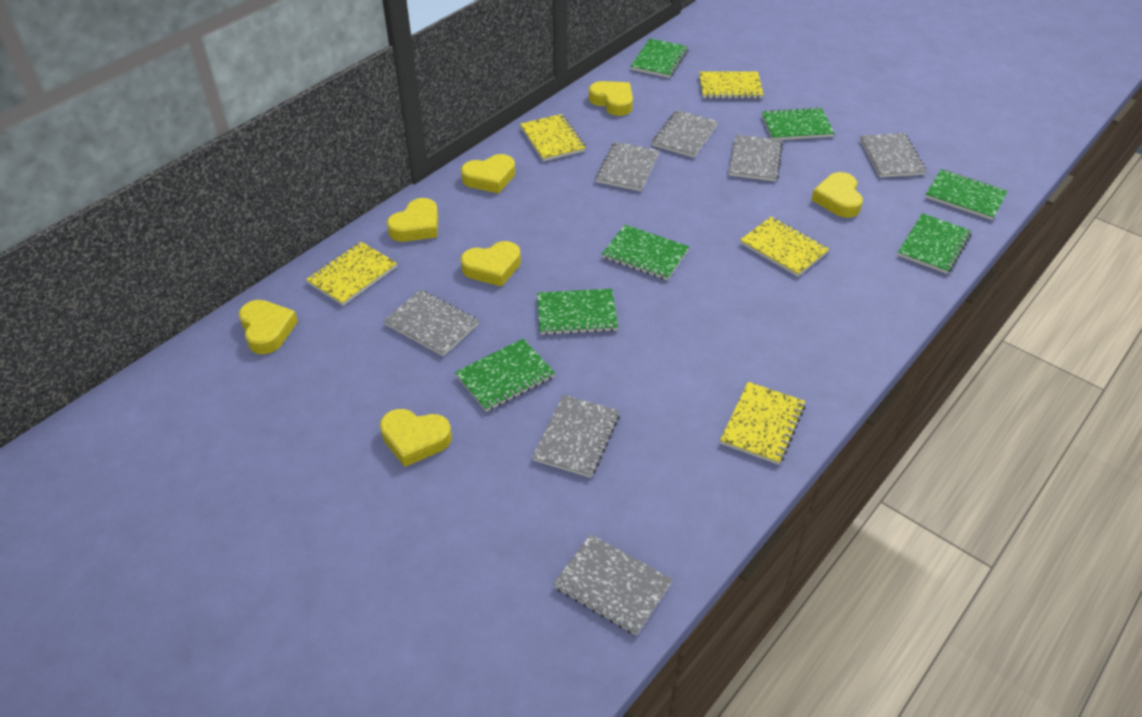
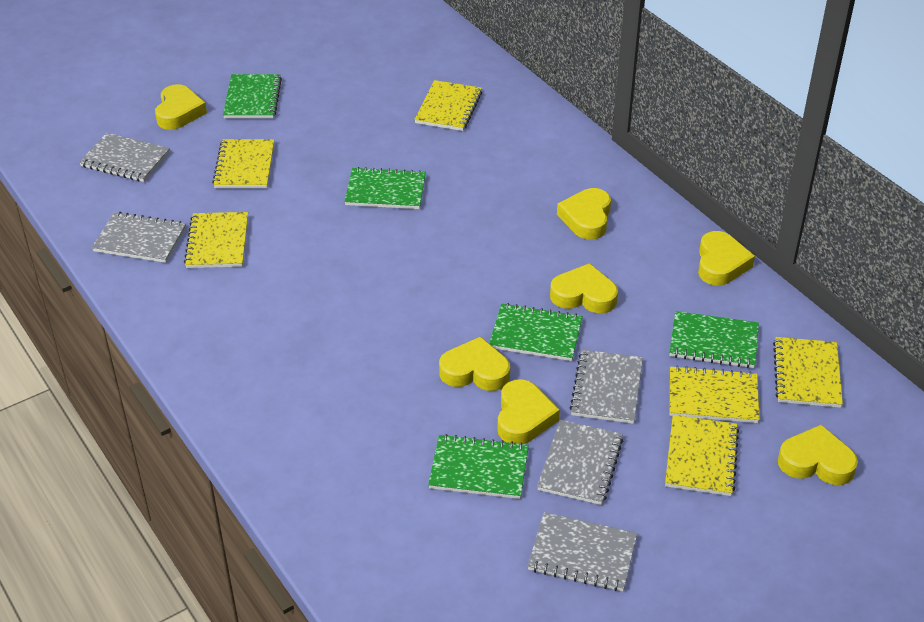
green notebook: 7 -> 5
grey notebook: 7 -> 5
yellow notebook: 5 -> 6

